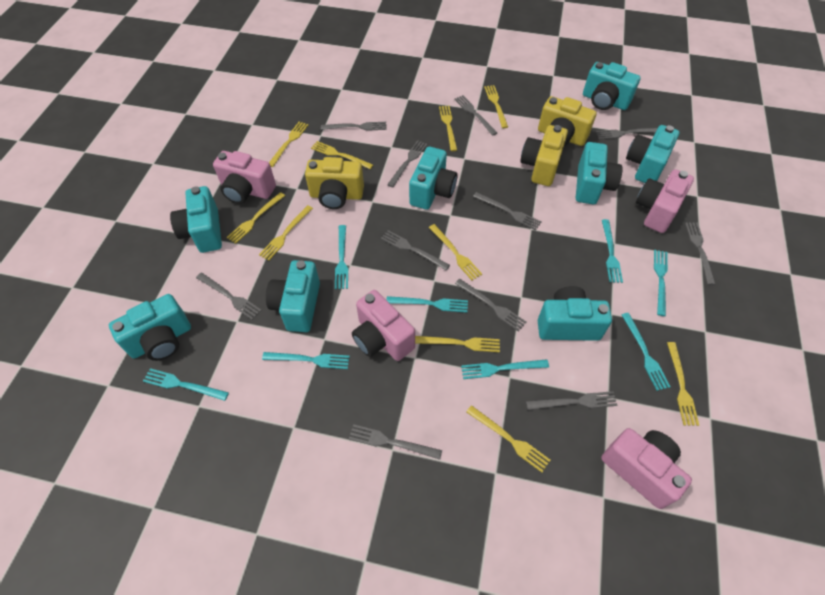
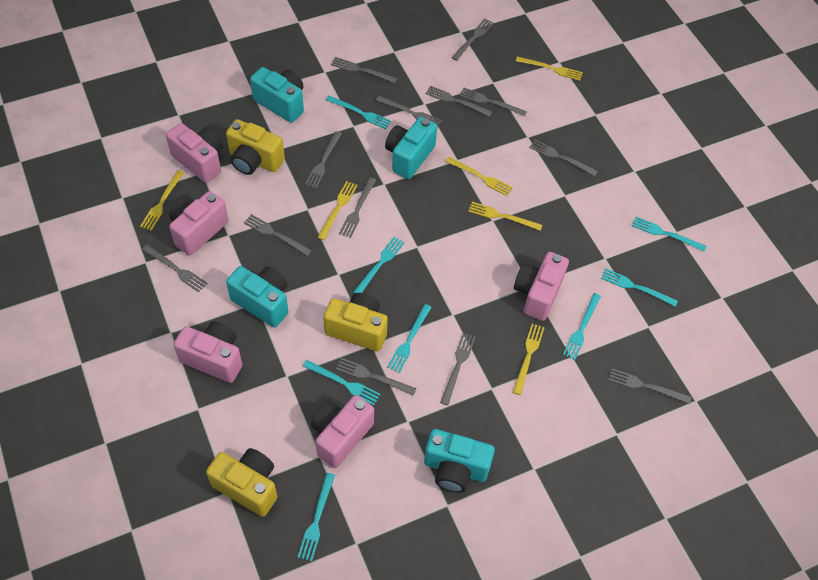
grey fork: 11 -> 13
pink camera: 4 -> 5
turquoise camera: 8 -> 4
yellow fork: 10 -> 6

